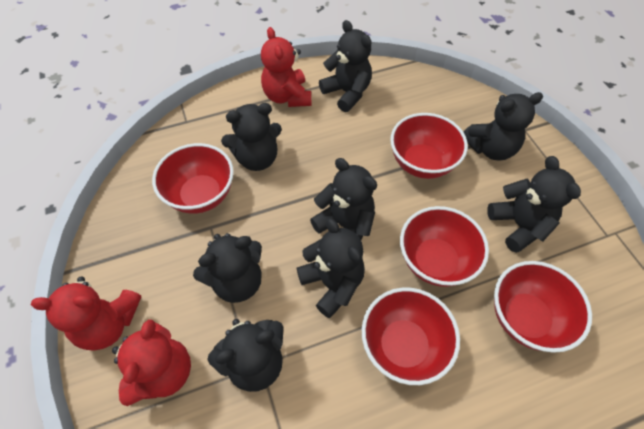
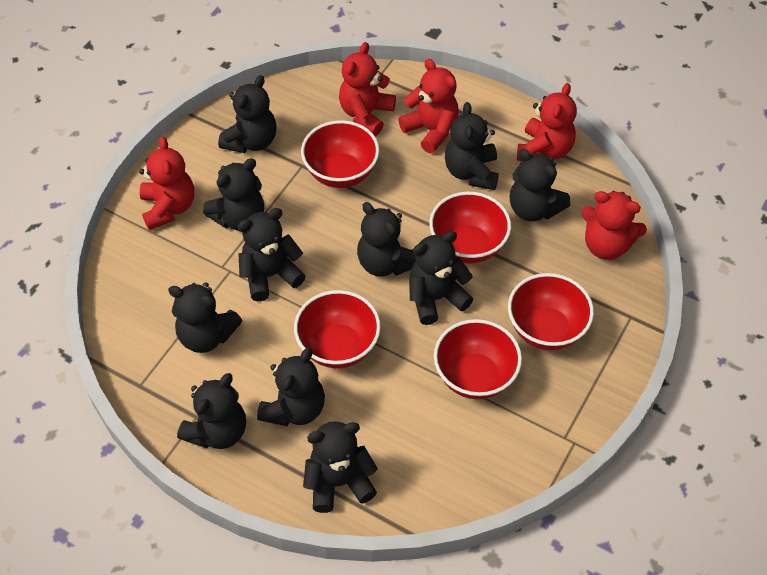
black teddy bear: 8 -> 11
red teddy bear: 3 -> 5

